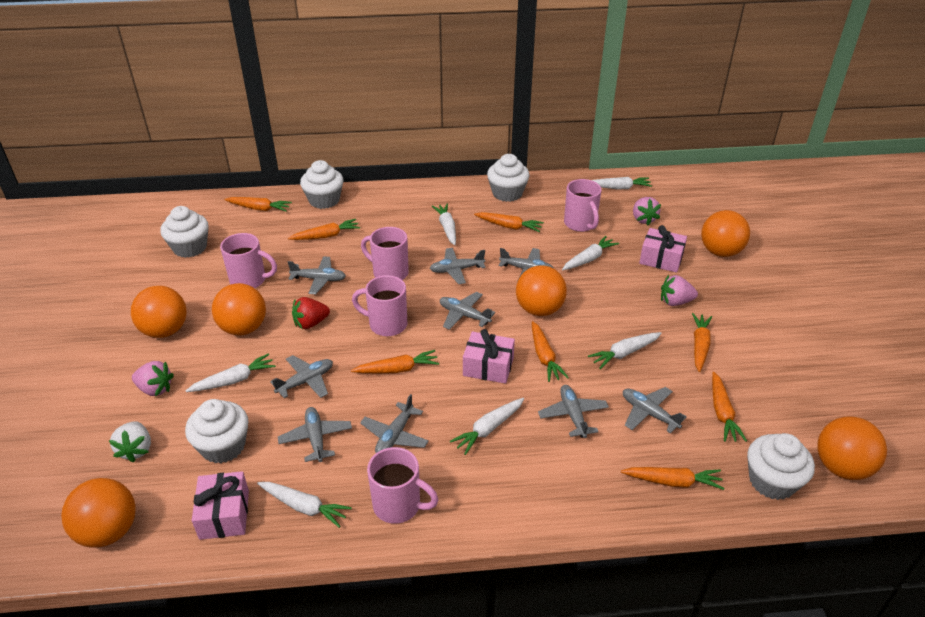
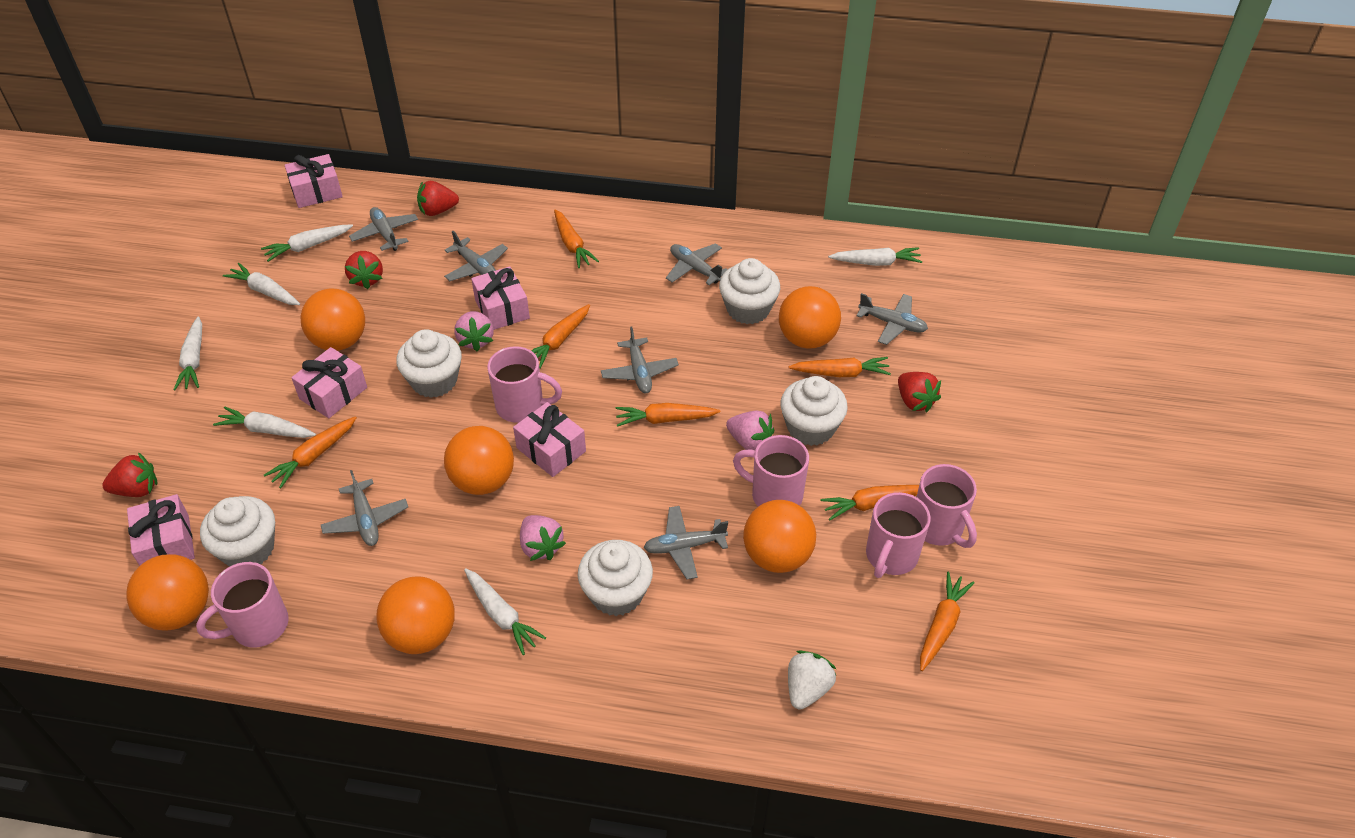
grey plane: 9 -> 7
orange carrot: 8 -> 7
pink gift: 3 -> 5
red strawberry: 1 -> 4
white carrot: 7 -> 6

